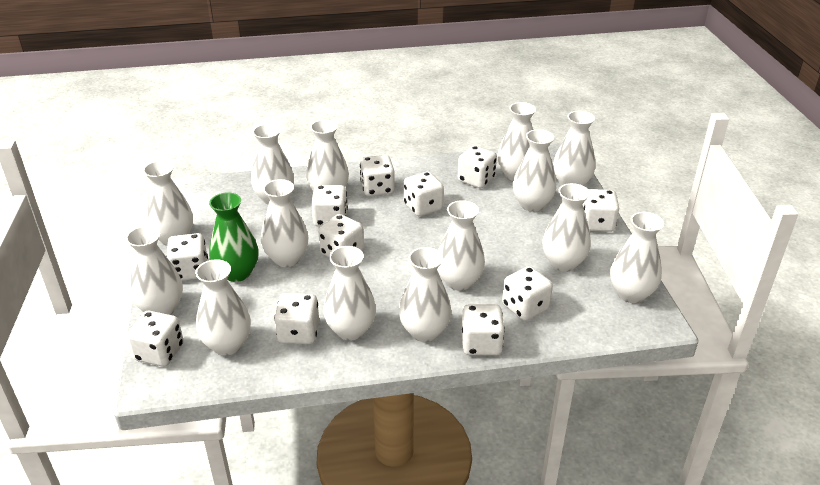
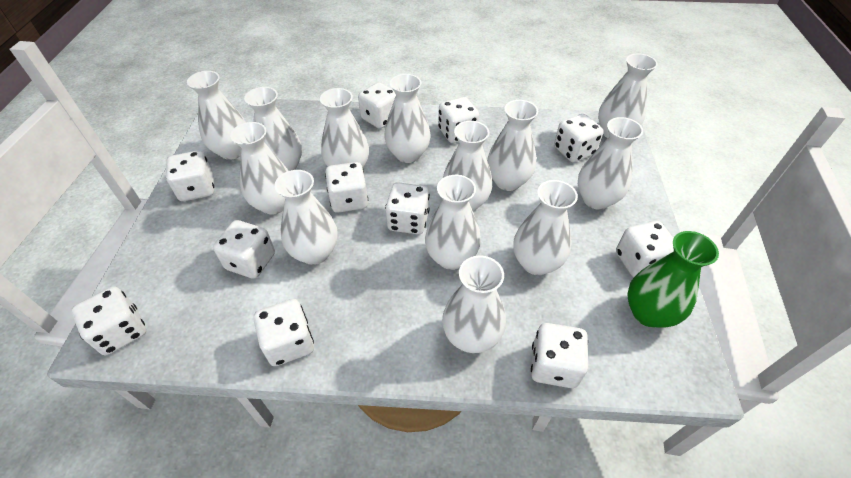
white vase: 14 -> 13

